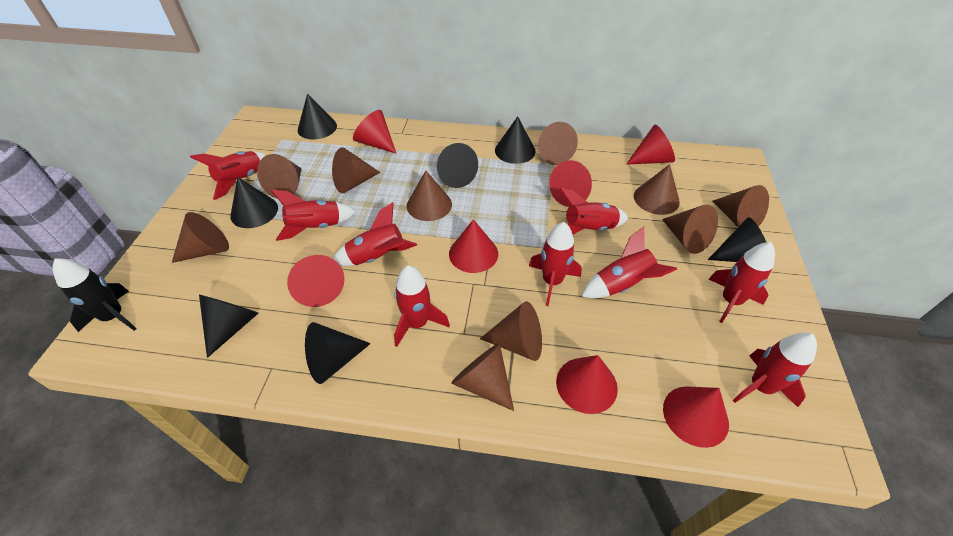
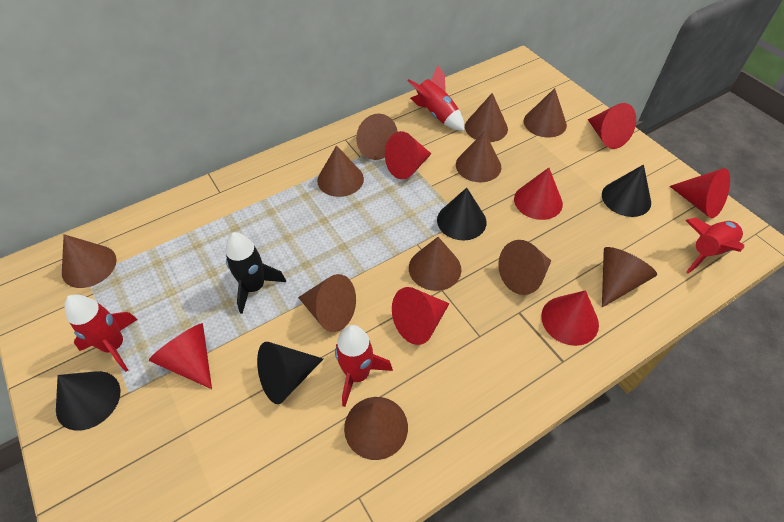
black cone: 7 -> 4
brown cone: 10 -> 11
red rocket: 9 -> 4

